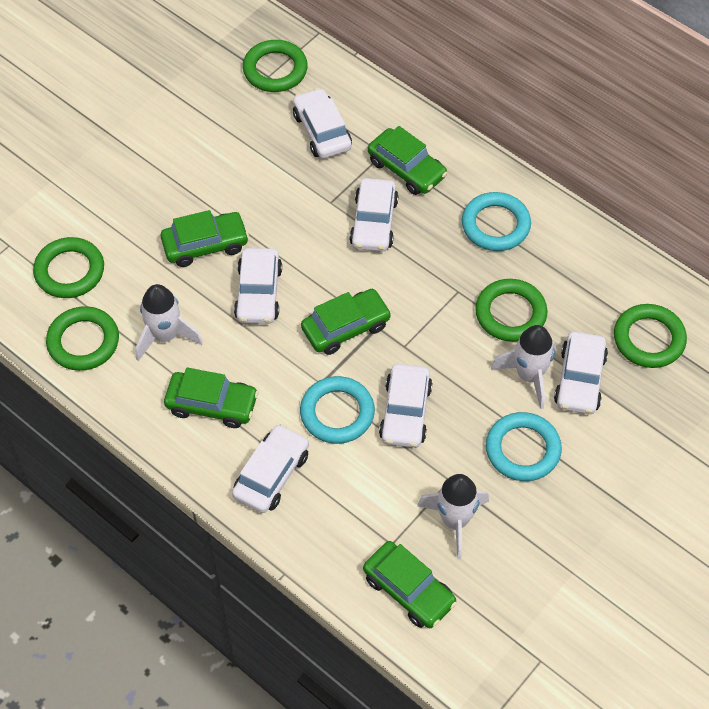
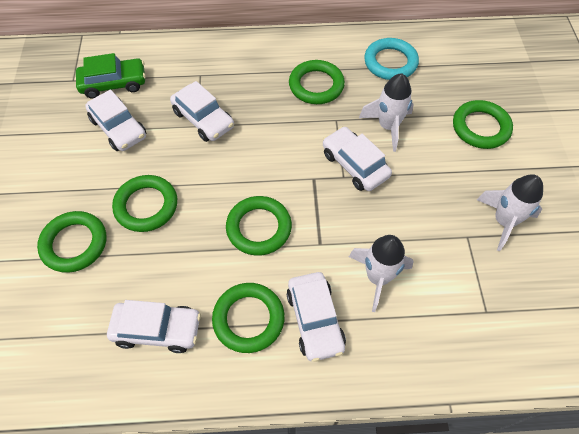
green car: 5 -> 1
green ring: 5 -> 6
turquoise ring: 3 -> 1
white car: 6 -> 5

